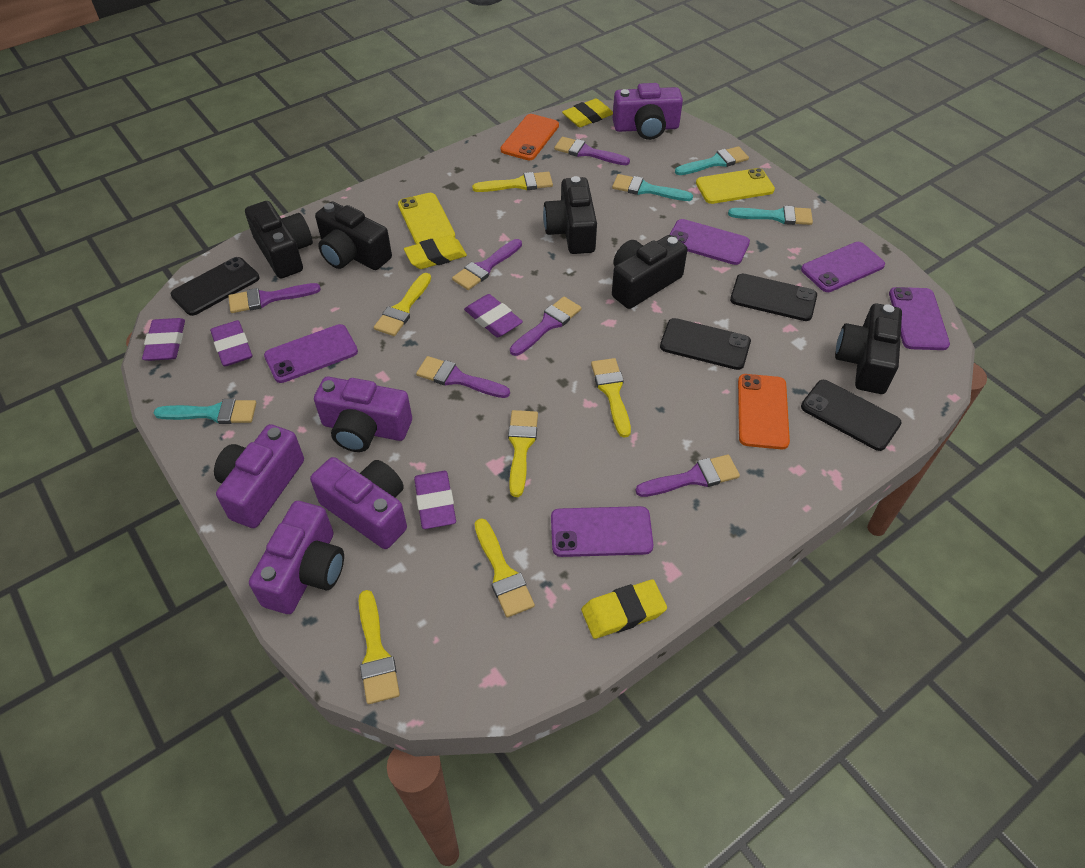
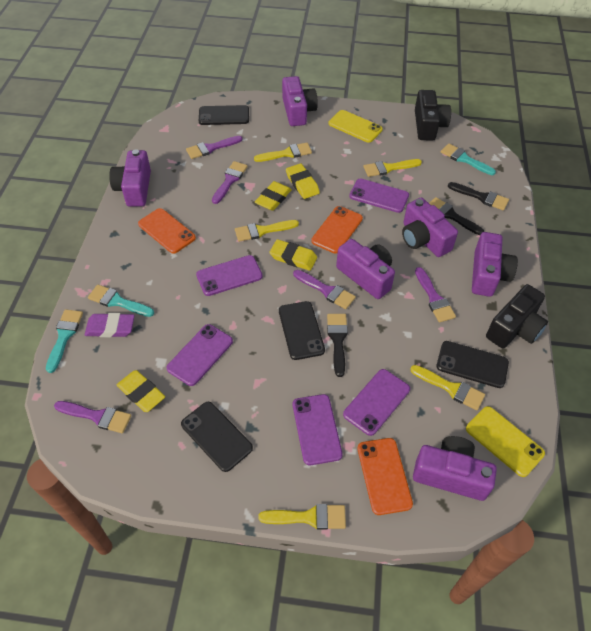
black brush: 0 -> 3
black camera: 5 -> 2
orange phone: 2 -> 3
purple brush: 6 -> 5
purple camera: 5 -> 6
purple eraser: 4 -> 1
turquoise brush: 4 -> 3
yellow brush: 6 -> 5
yellow eraser: 3 -> 4

